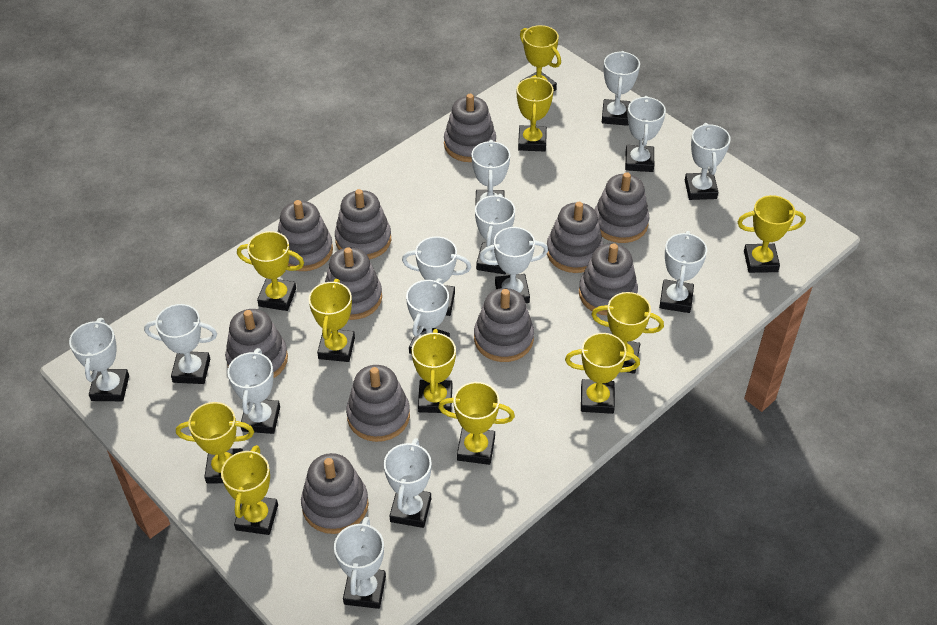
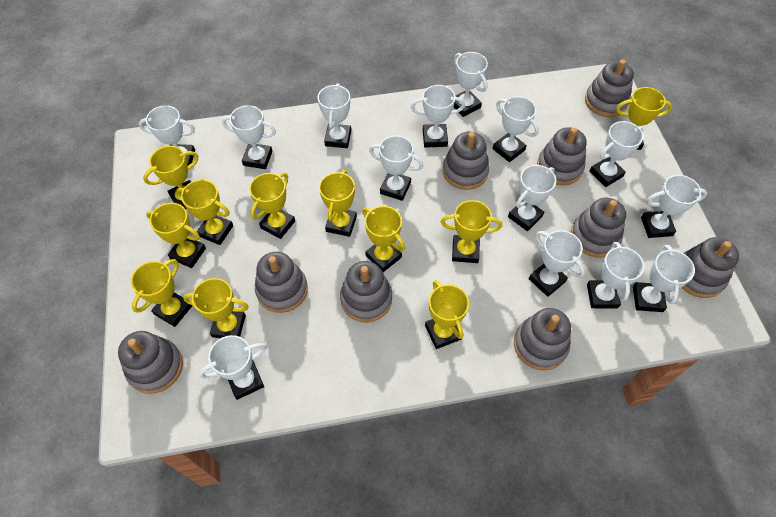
grey stacking toy: 11 -> 9

